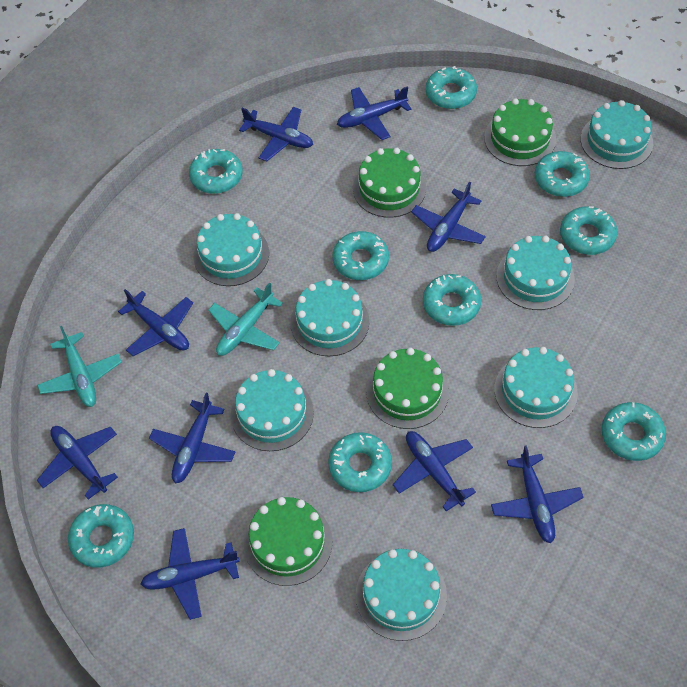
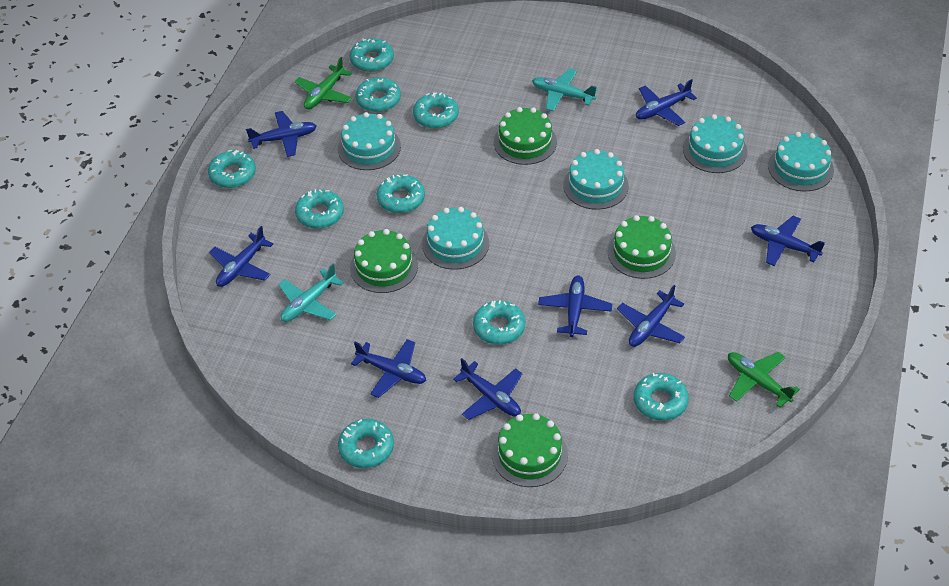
blue plane: 9 -> 8
green plane: 0 -> 2
turquoise cake: 7 -> 5

